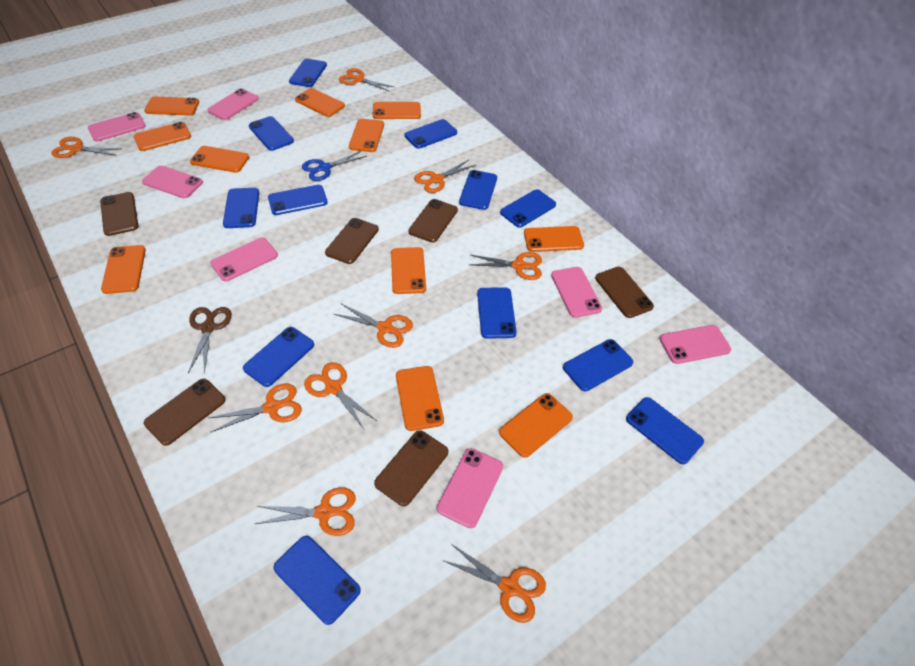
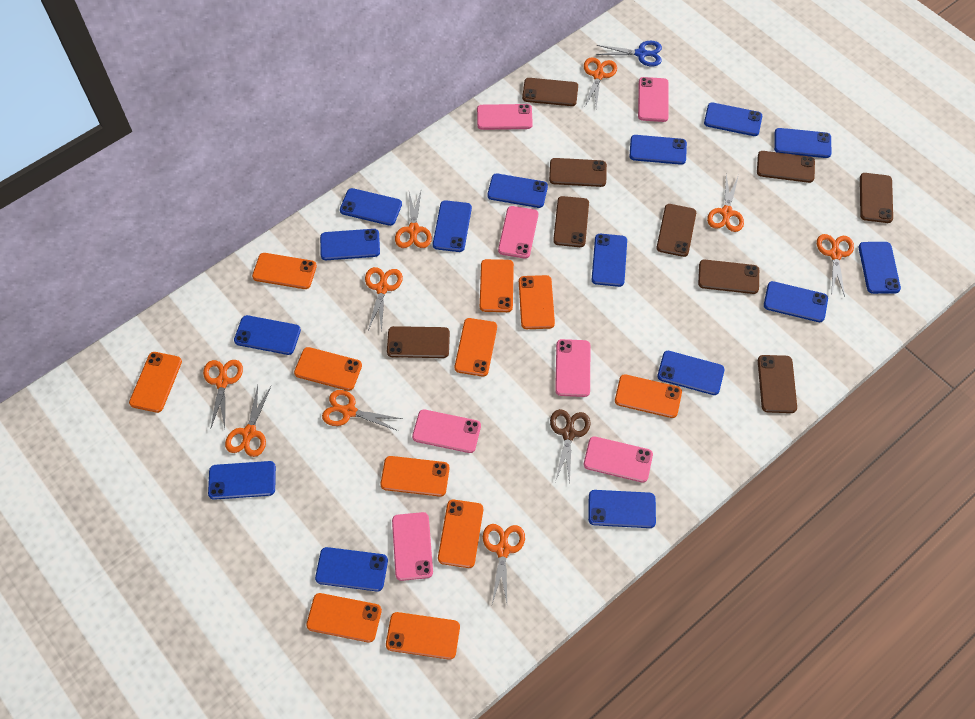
blue phone: 12 -> 15
brown phone: 6 -> 9

